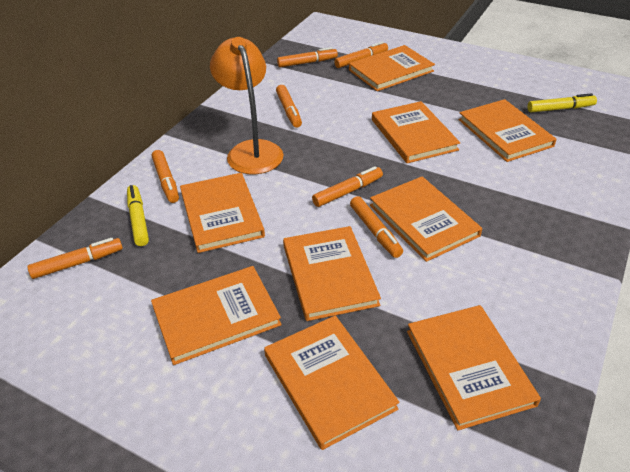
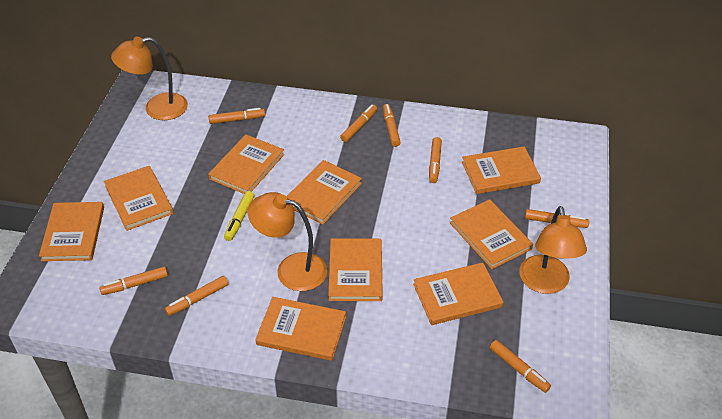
orange lamp: 1 -> 3
orange marker: 7 -> 8
yellow marker: 2 -> 1

